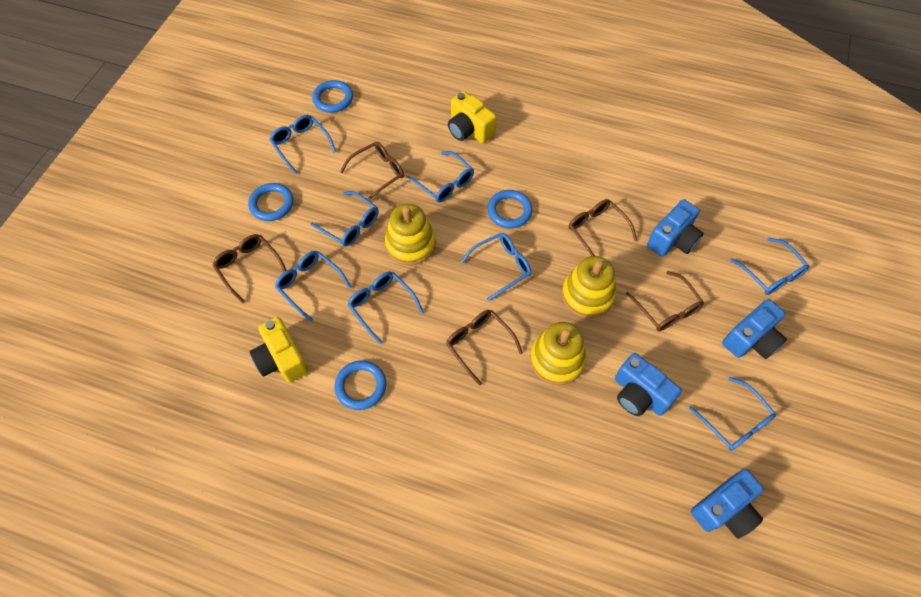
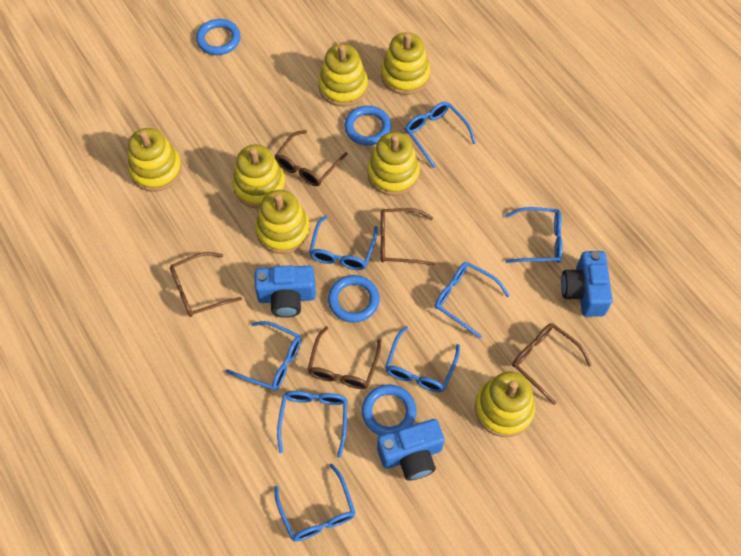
blue camera: 4 -> 3
yellow camera: 2 -> 0
yellow stacking toy: 3 -> 7

